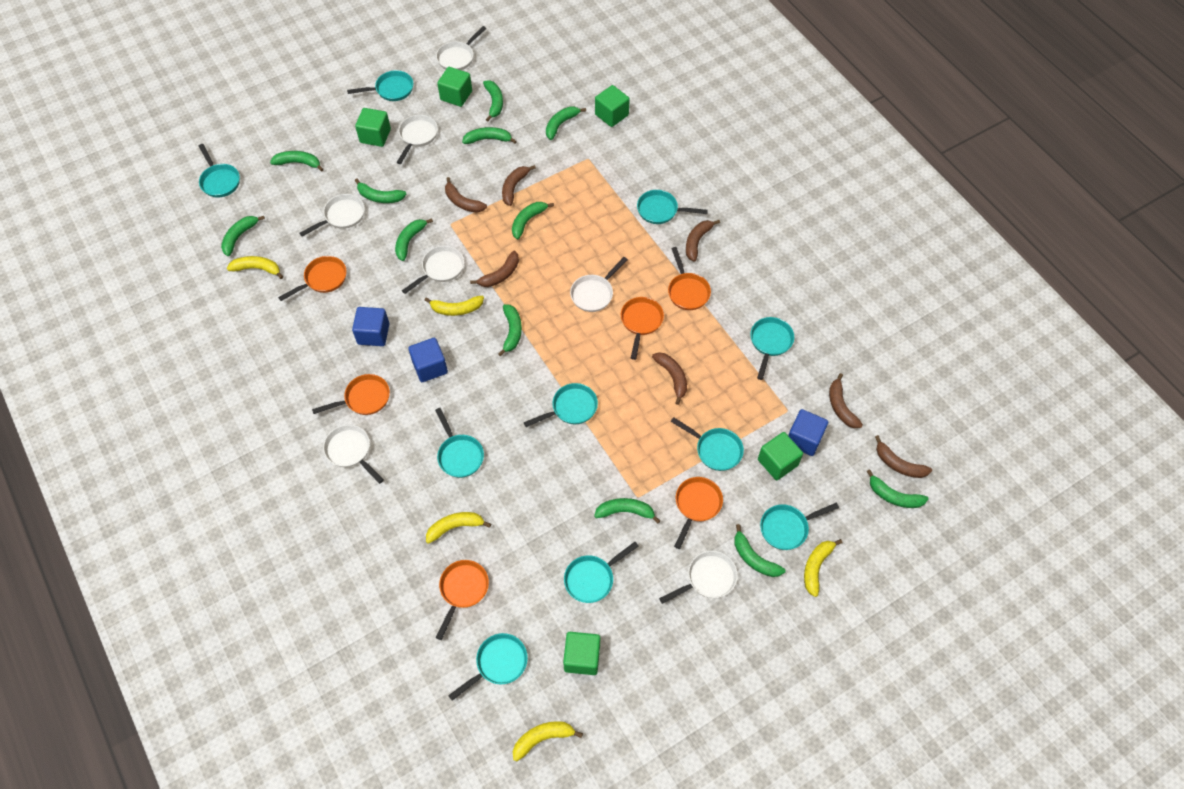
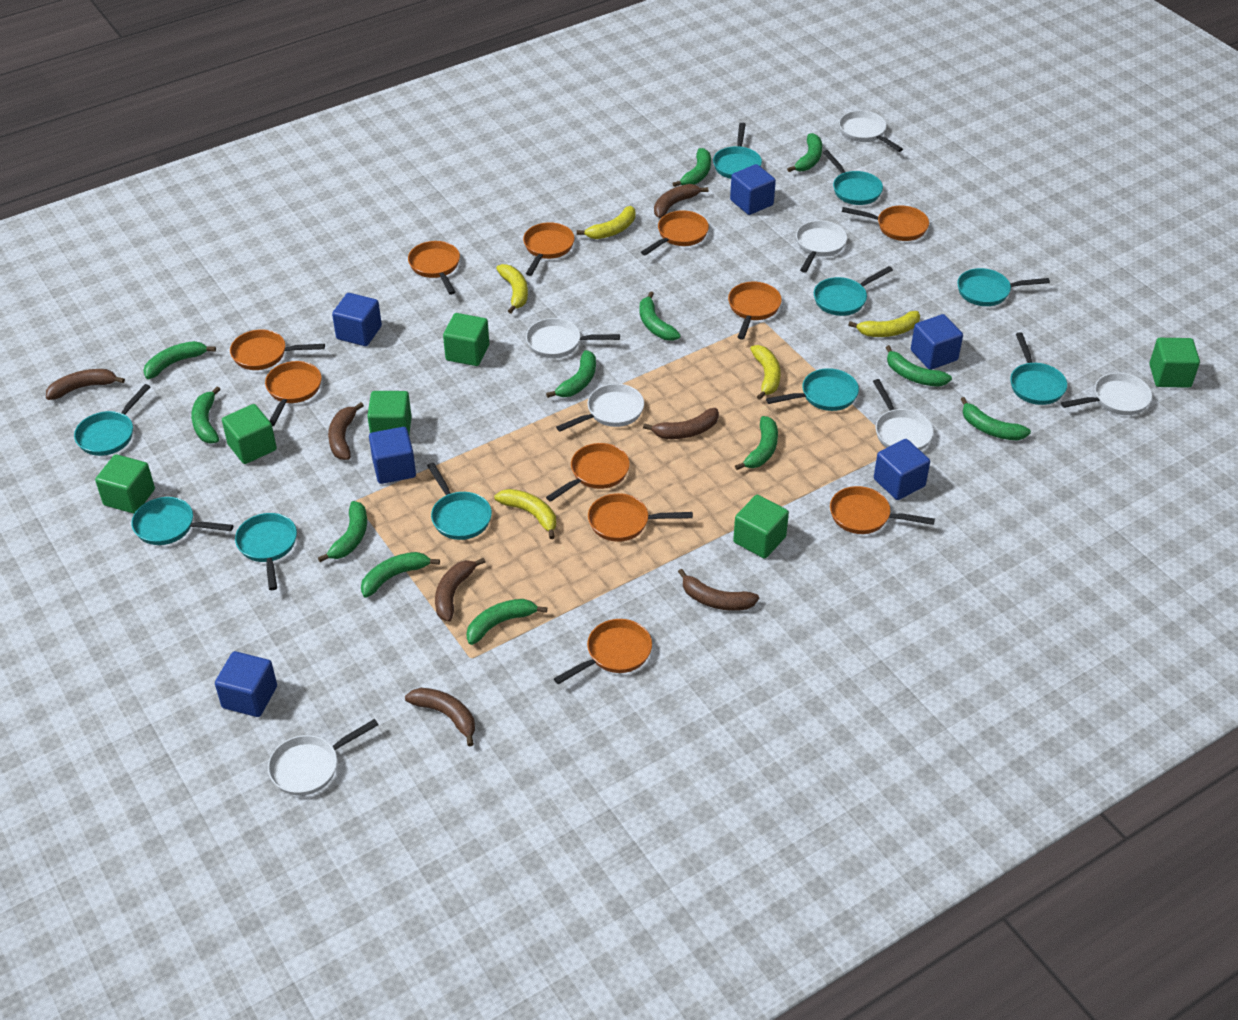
blue cube: 3 -> 6
green cube: 5 -> 6
orange pan: 6 -> 11

